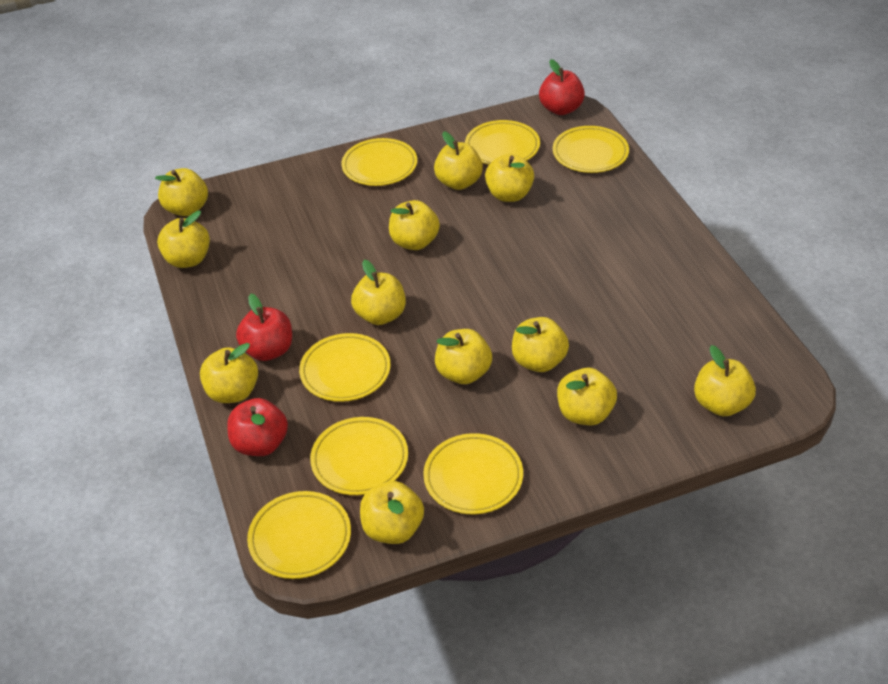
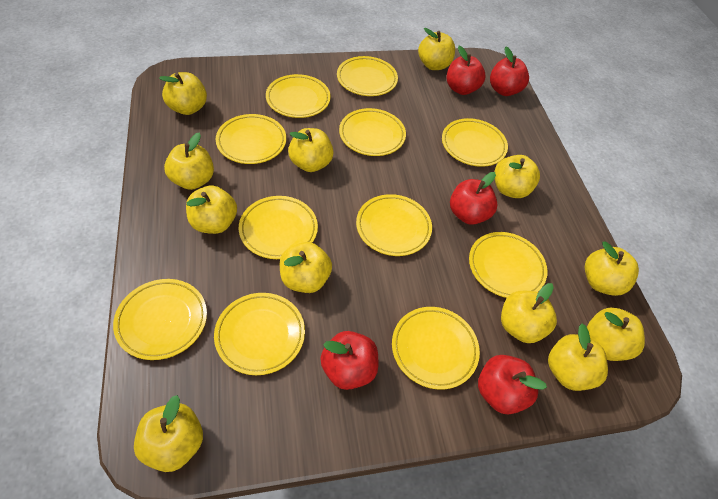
red apple: 3 -> 5
yellow plate: 7 -> 11

